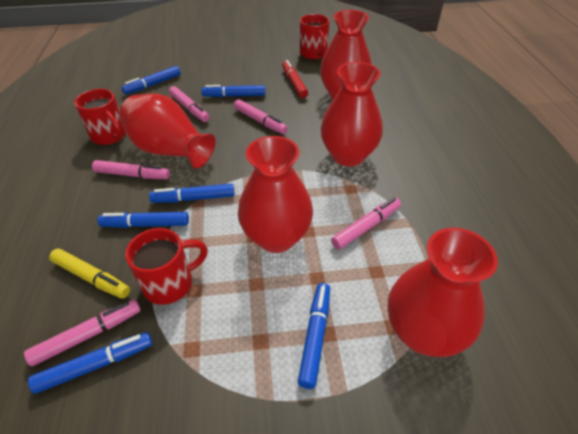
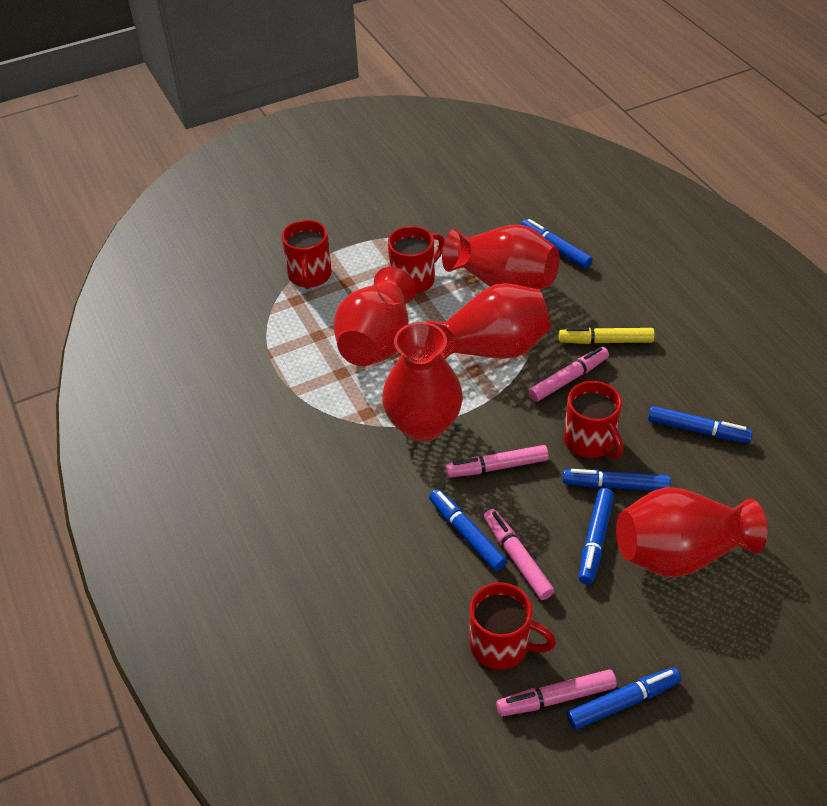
pink marker: 5 -> 4
red marker: 1 -> 0
red mug: 3 -> 4

